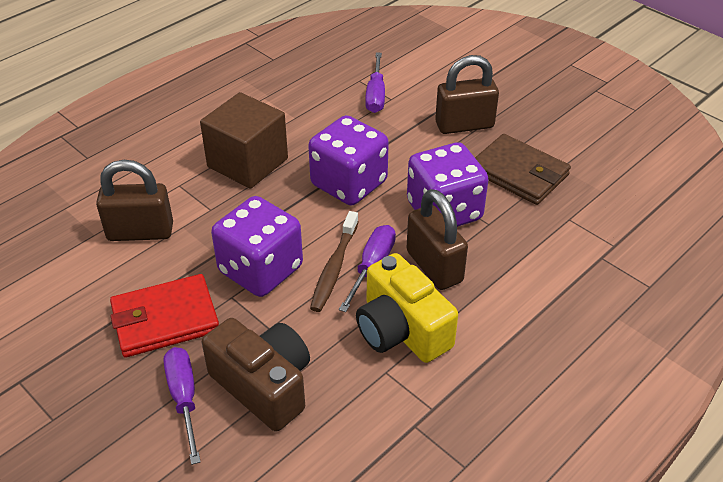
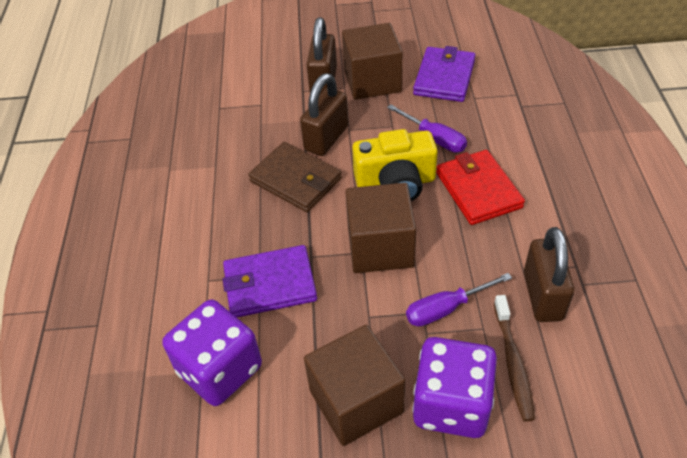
brown camera: 1 -> 0
brown cube: 1 -> 3
purple dice: 3 -> 2
purple screwdriver: 3 -> 2
purple wallet: 0 -> 2

